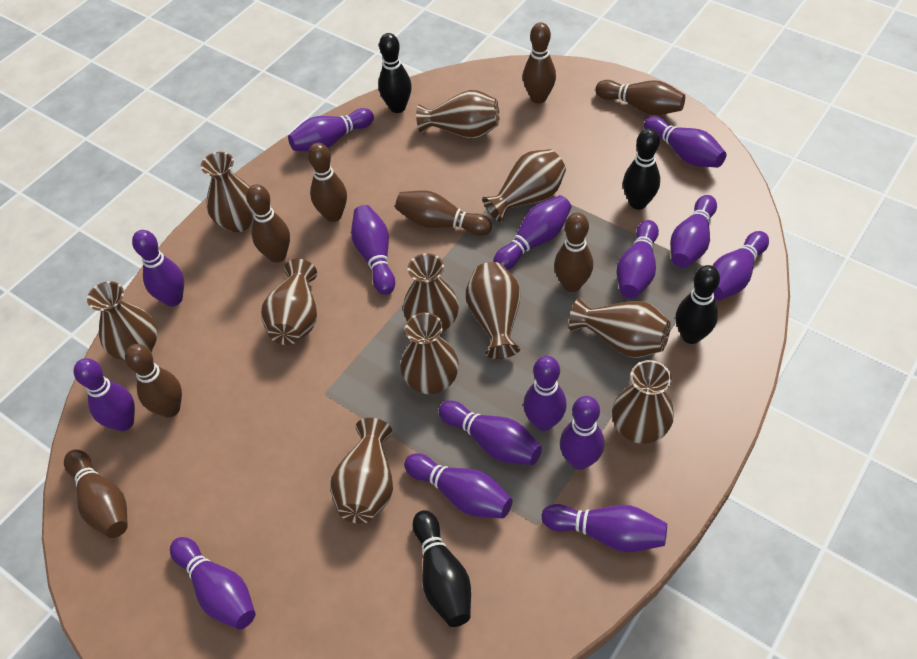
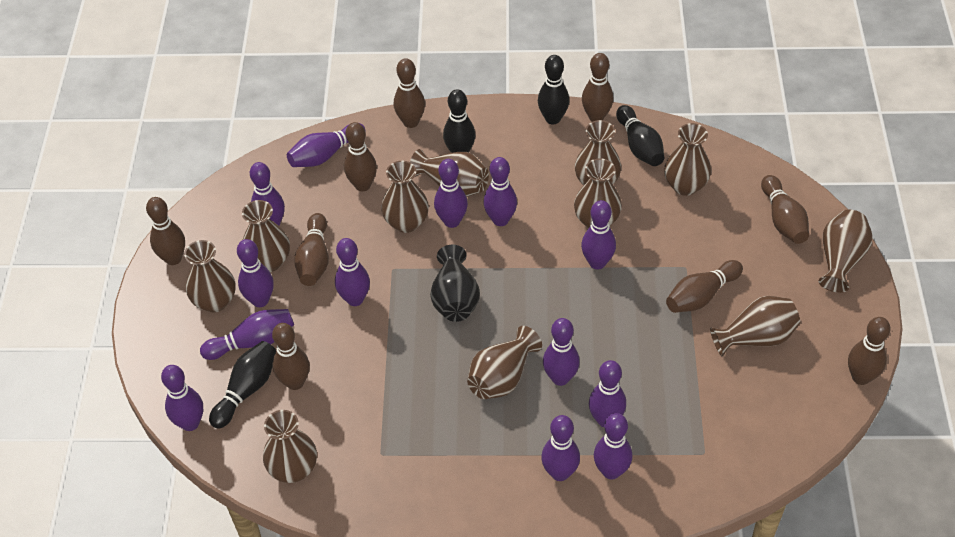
black vase: 0 -> 1
brown bowling pin: 8 -> 9
purple bowling pin: 15 -> 13

